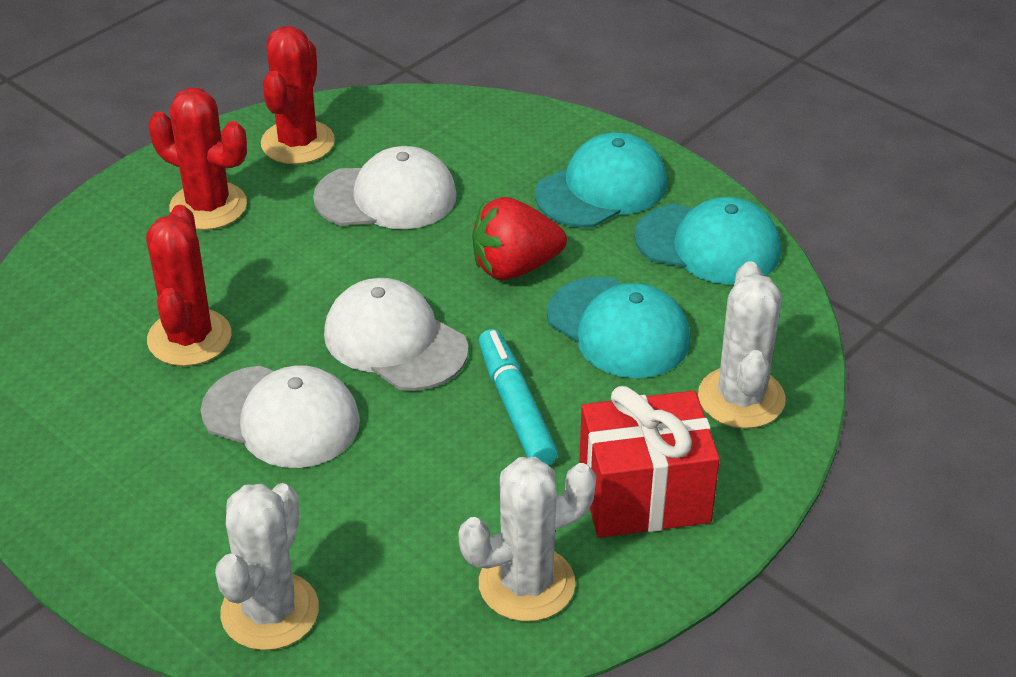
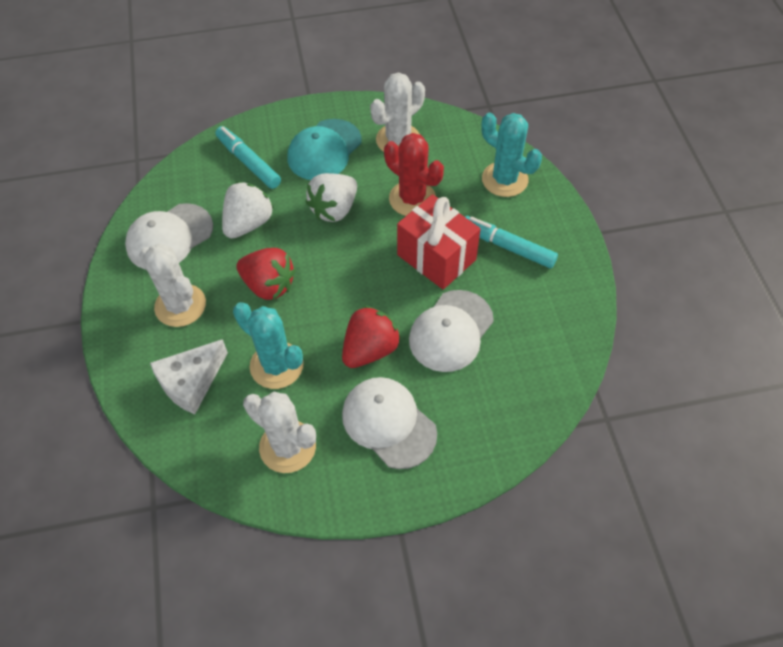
red cactus: 3 -> 1
red strawberry: 1 -> 2
turquoise cactus: 0 -> 2
turquoise cap: 3 -> 1
turquoise marker: 1 -> 2
white cheese: 0 -> 1
white strawberry: 0 -> 2

